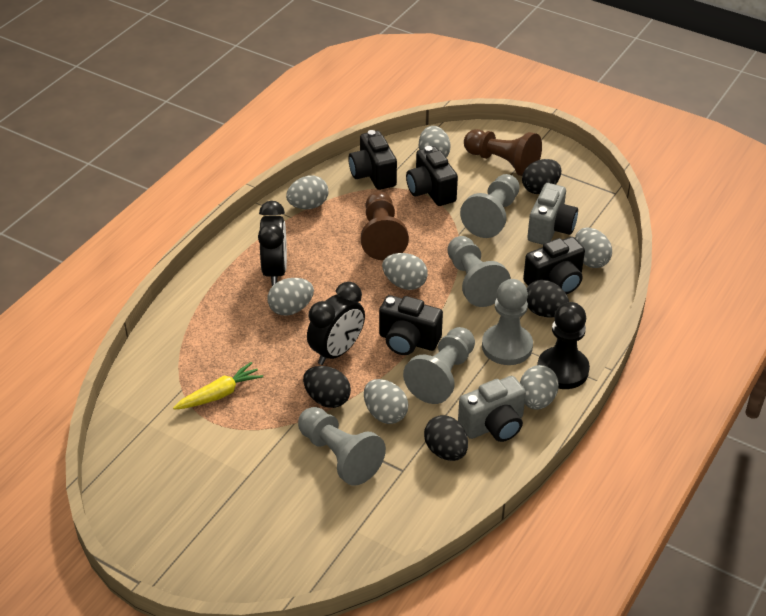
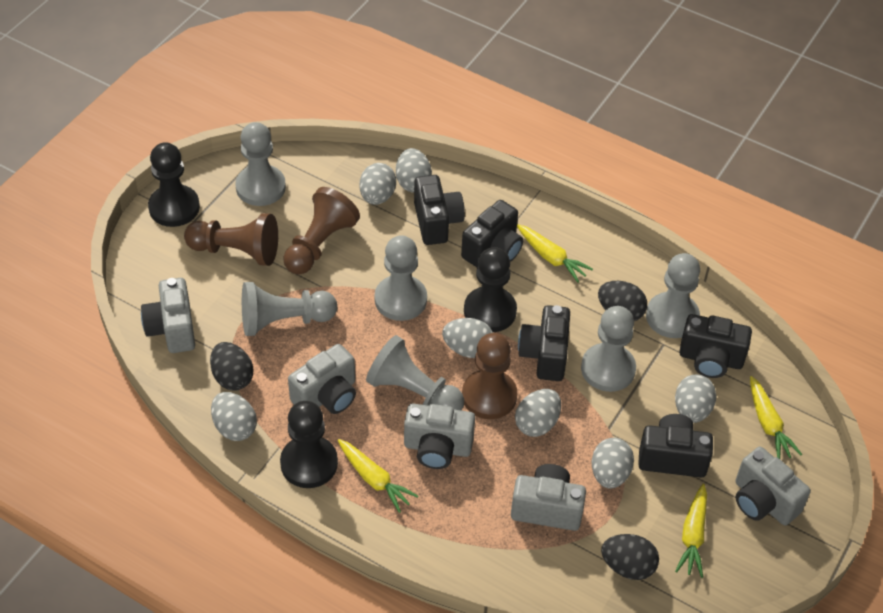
black camera: 4 -> 5
black clock: 2 -> 0
black egg: 4 -> 3
black pawn: 1 -> 3
brown pawn: 2 -> 3
grey camera: 2 -> 5
grey pawn: 5 -> 6
yellow carrot: 1 -> 4

